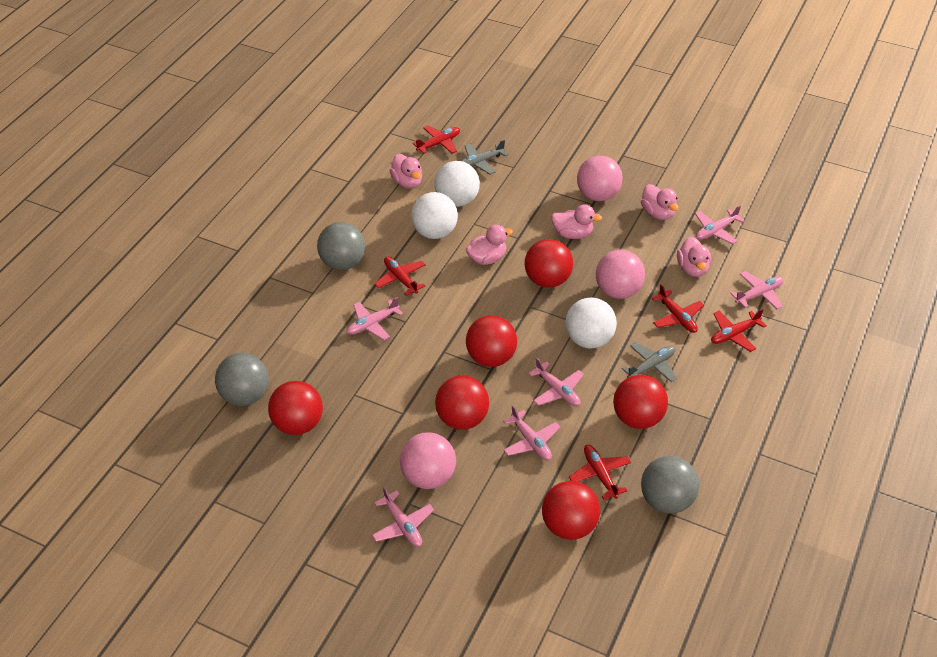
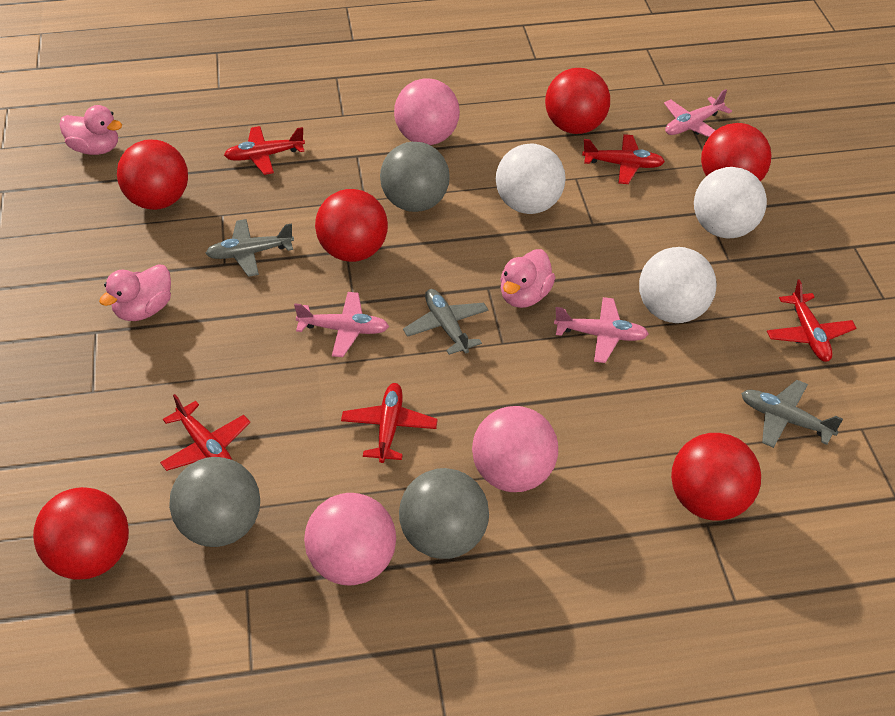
grey plane: 2 -> 3
pink duck: 5 -> 3
pink plane: 6 -> 3

